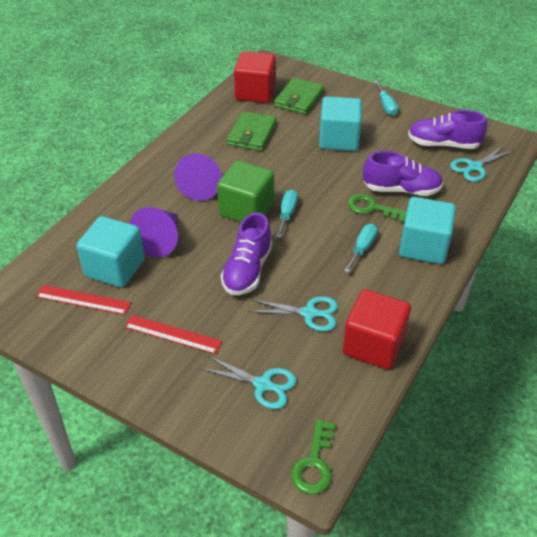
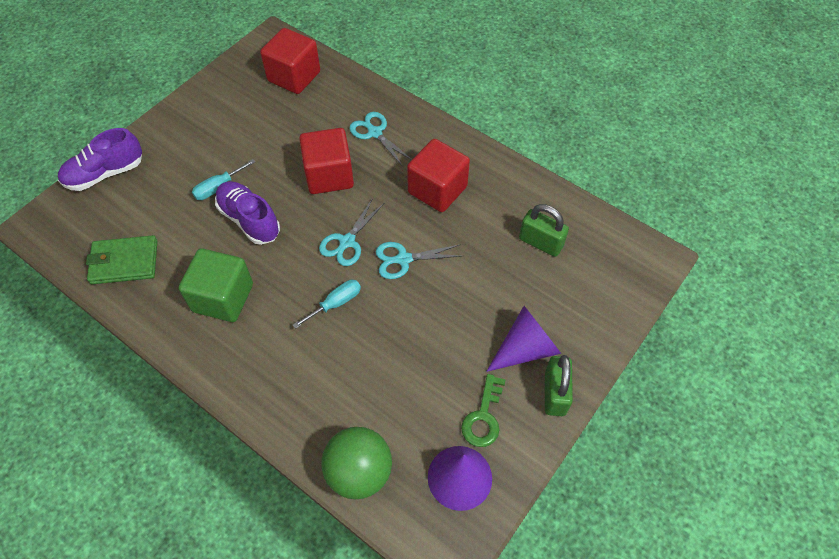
green ball: 0 -> 1
green key: 2 -> 1
green padlock: 0 -> 2
green wallet: 2 -> 1
purple shoe: 3 -> 2
red cube: 2 -> 3
red ruler: 2 -> 0
turquoise cube: 3 -> 0
turquoise screwdriver: 3 -> 2

